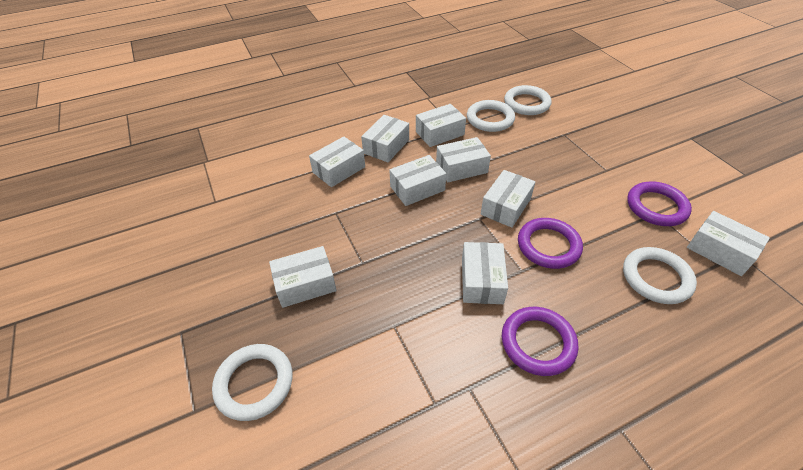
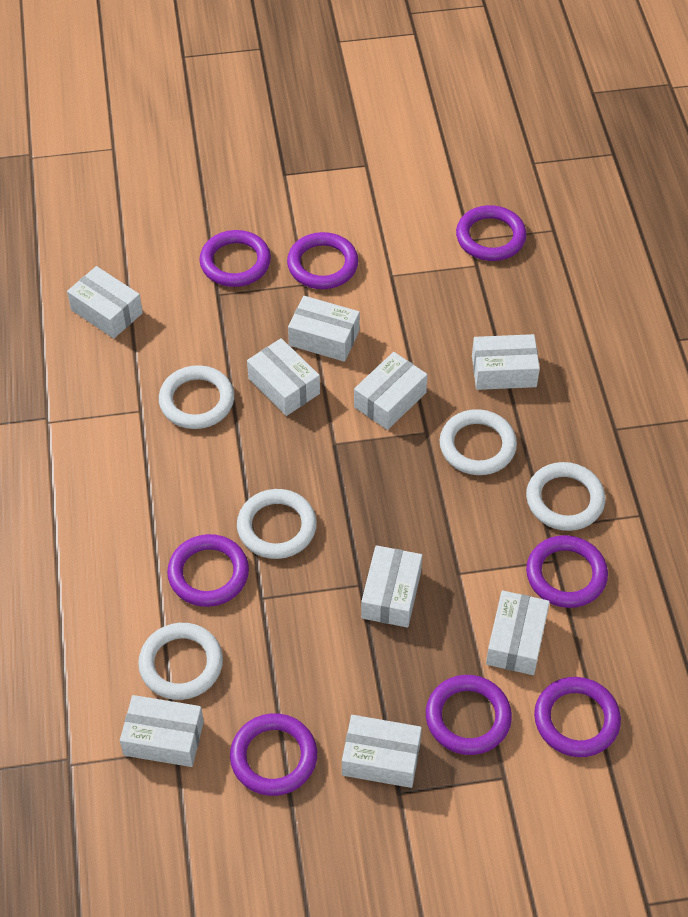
purple ring: 3 -> 8
white ring: 4 -> 5

